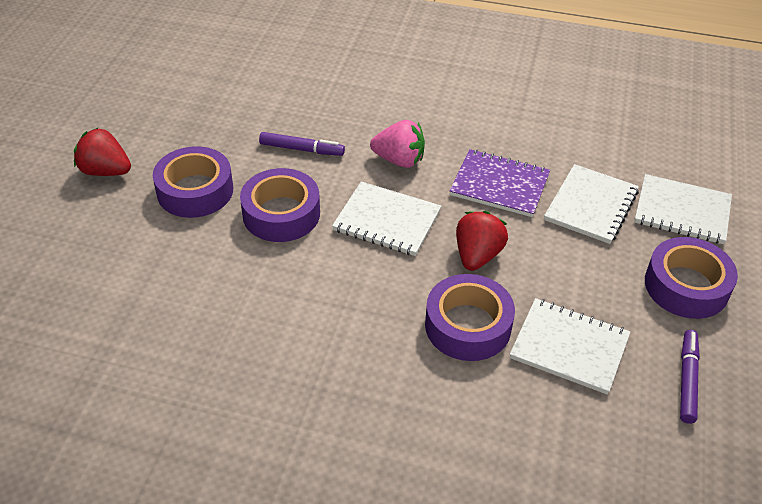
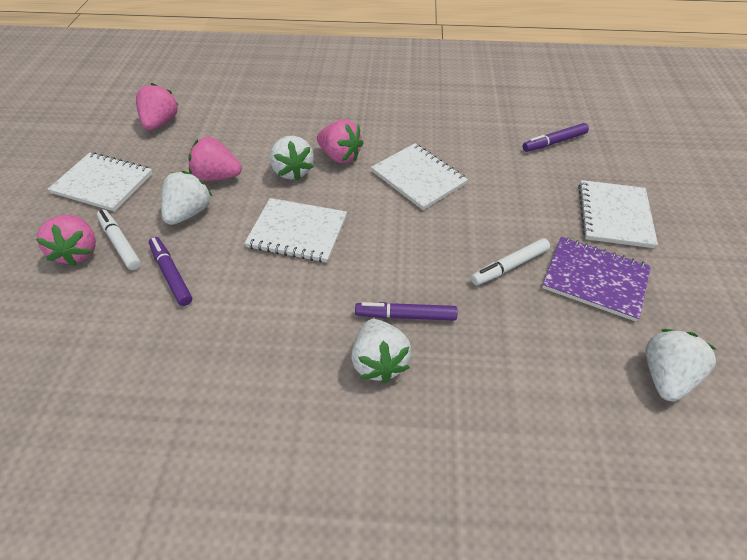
pink strawberry: 1 -> 4
purple marker: 2 -> 3
purple tape: 4 -> 0
red strawberry: 2 -> 0
white marker: 0 -> 2
white strawberry: 0 -> 4

